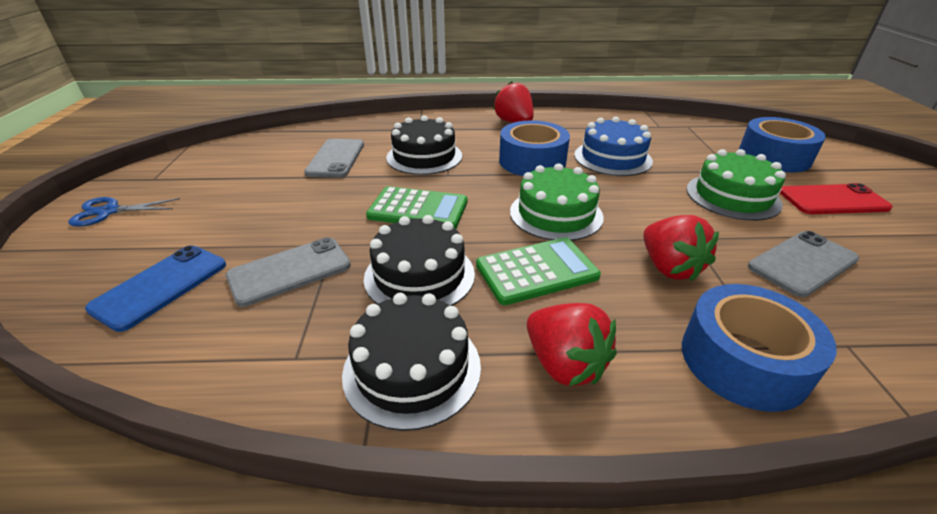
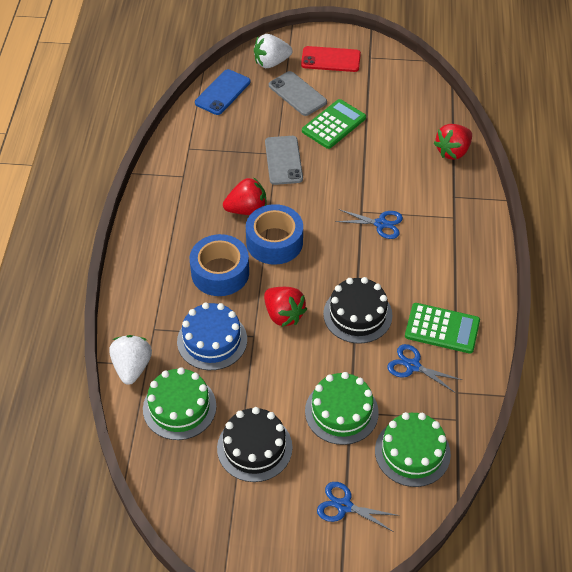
black cake: 3 -> 2
blue scissors: 1 -> 3
blue tape: 3 -> 2
green cake: 2 -> 3
grey phone: 3 -> 2
white strawberry: 0 -> 2

